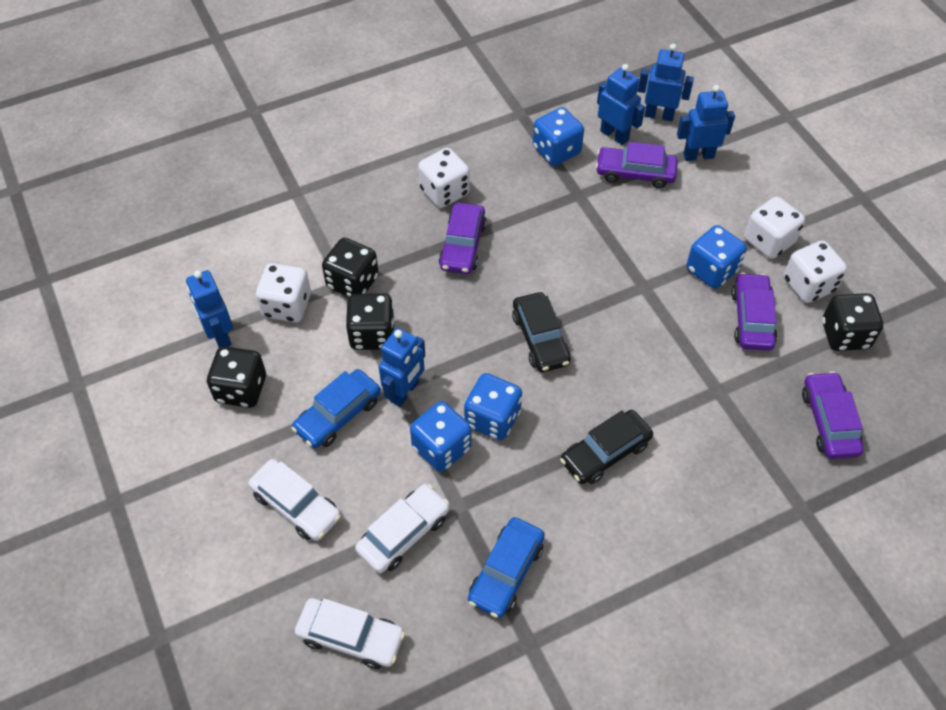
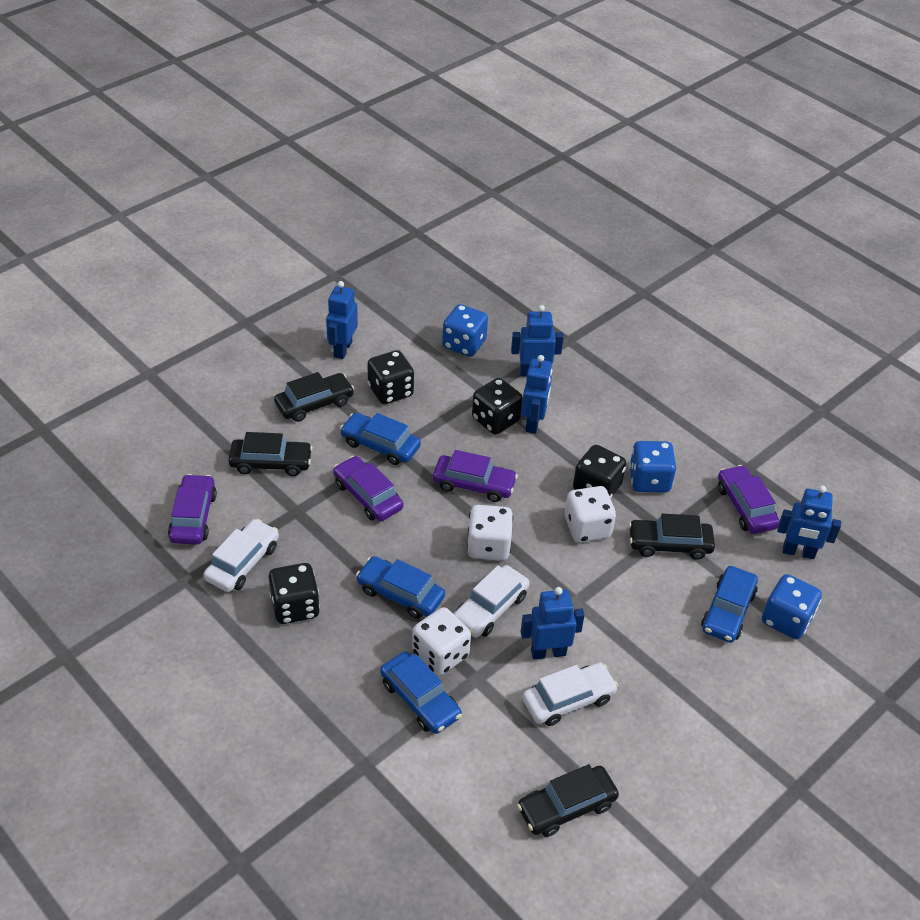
black car: 2 -> 4
blue car: 2 -> 4
blue dice: 4 -> 3
white dice: 4 -> 3

